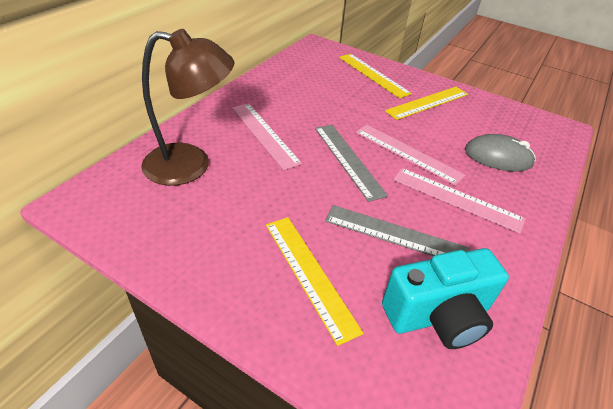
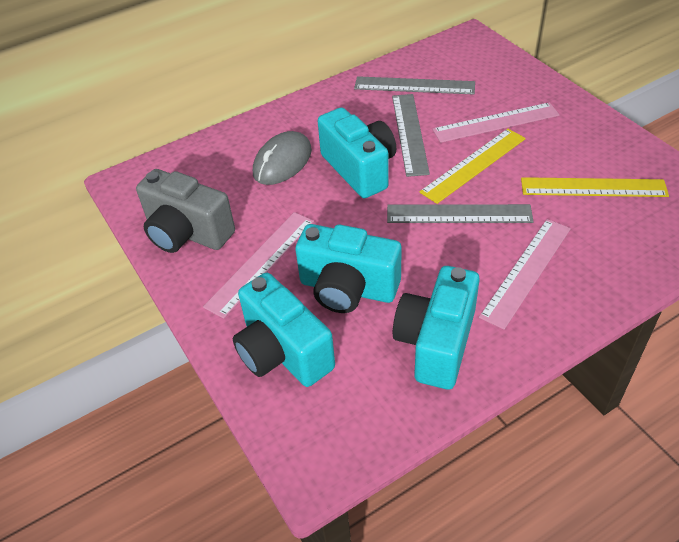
brown lamp: 1 -> 0
grey camera: 0 -> 1
grey ruler: 2 -> 3
turquoise camera: 1 -> 4
yellow ruler: 3 -> 2

